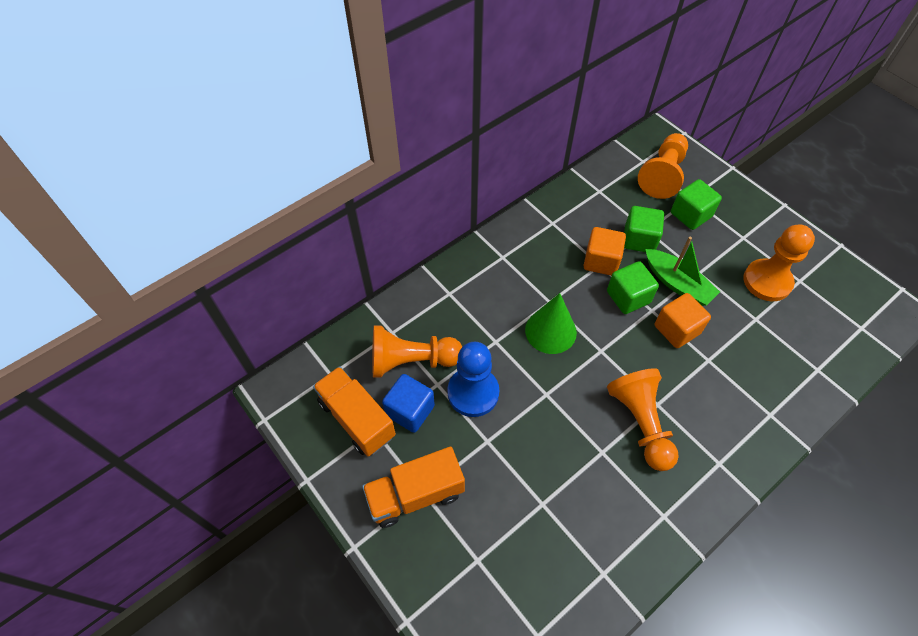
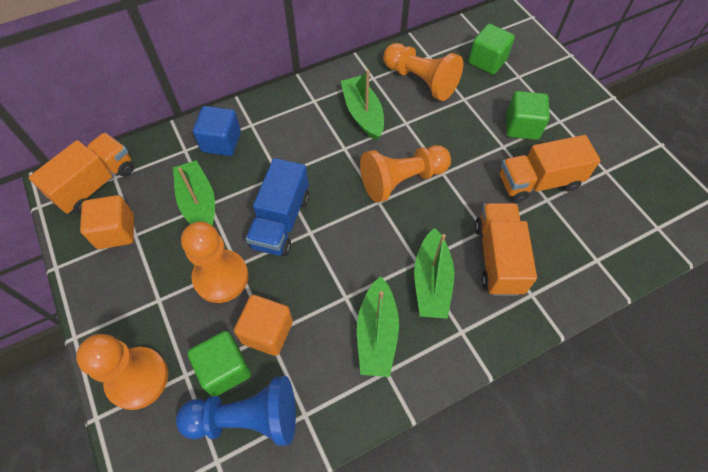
blue truck: 0 -> 1
green boat: 1 -> 4
green cone: 1 -> 0
orange truck: 2 -> 3

